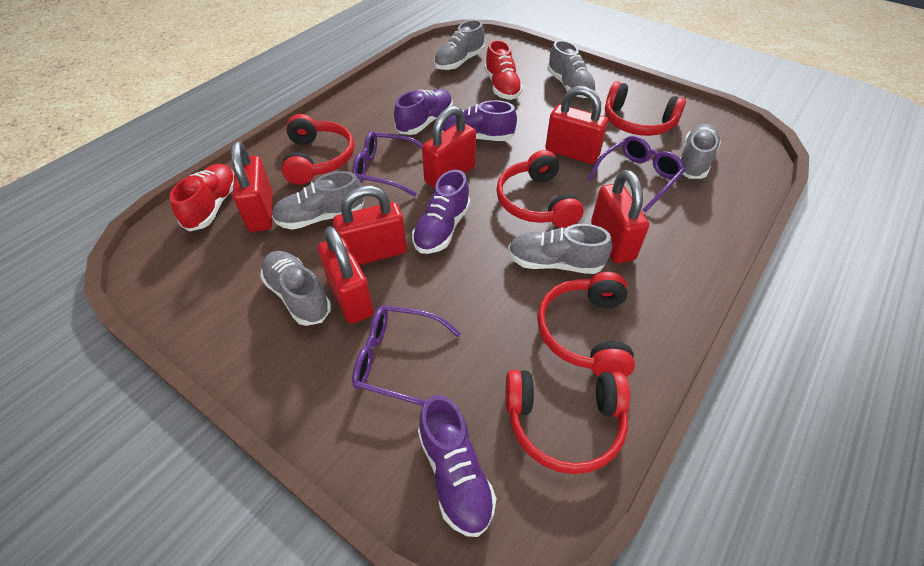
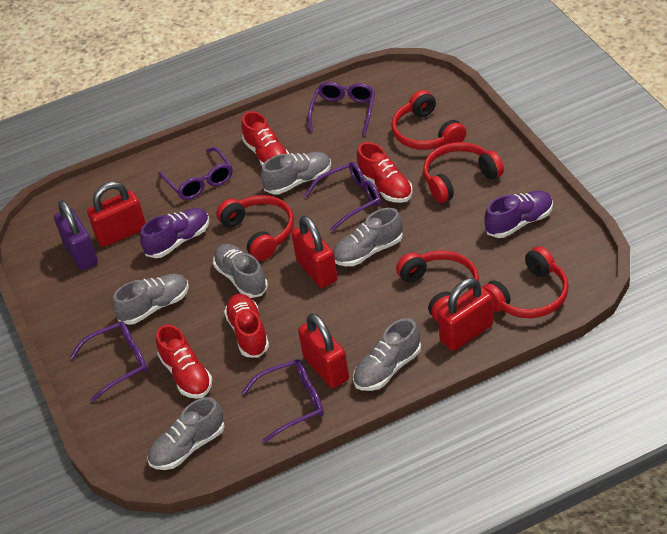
purple glasses: 3 -> 5
purple padlock: 0 -> 1
purple shoe: 4 -> 2
red padlock: 6 -> 4
red shoe: 2 -> 4

